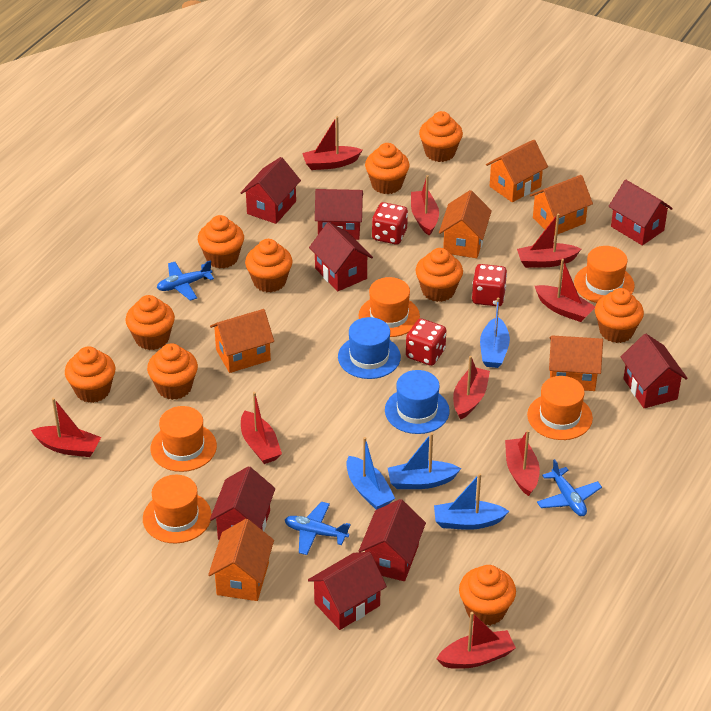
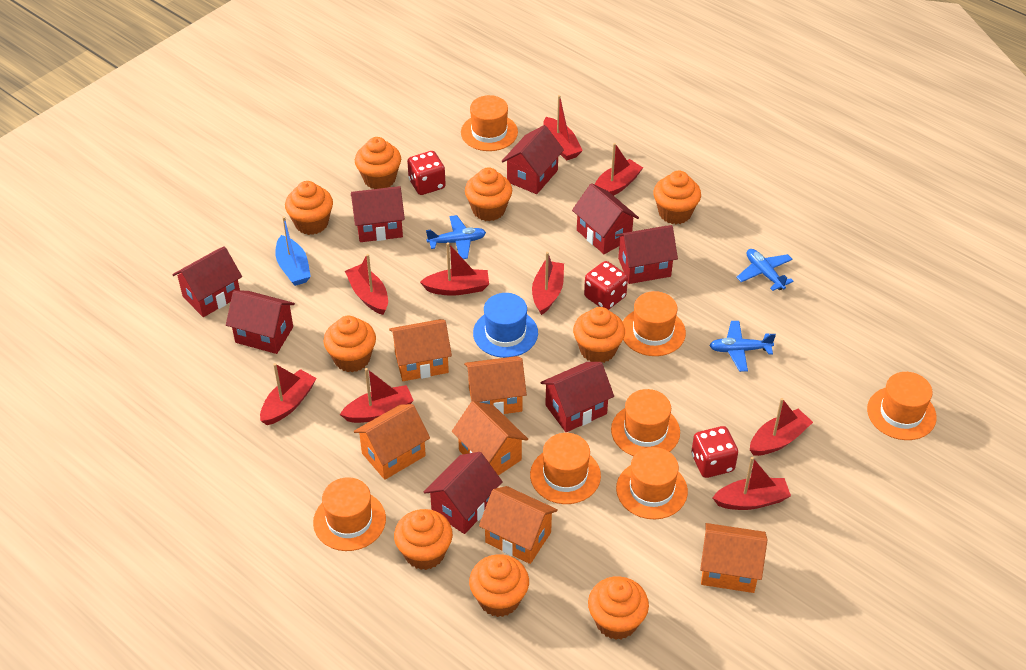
blue boat: 4 -> 1
blue hat: 2 -> 1
orange cupcake: 10 -> 9
orange hat: 5 -> 7

